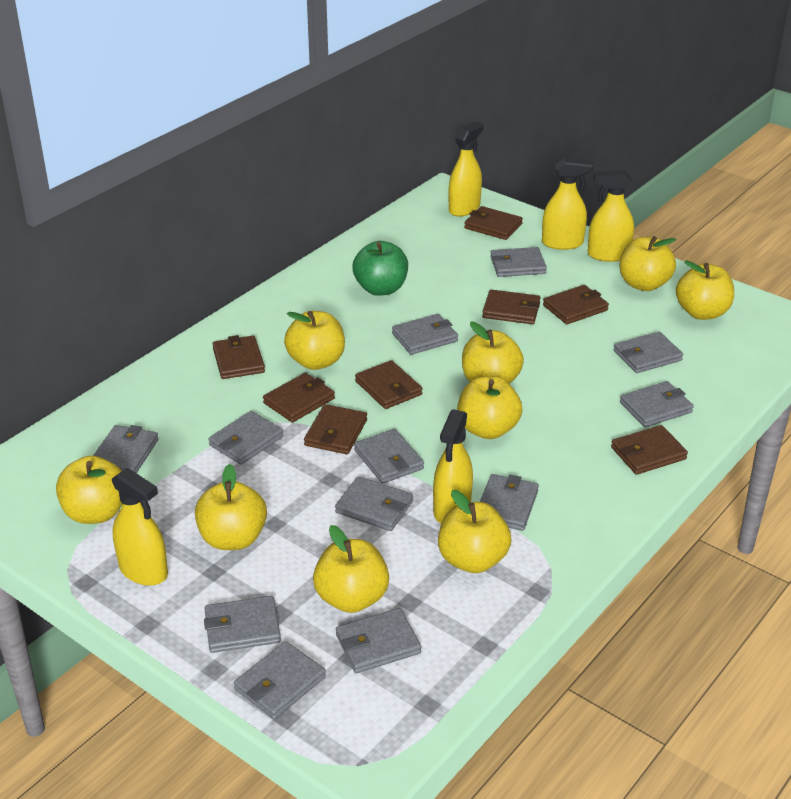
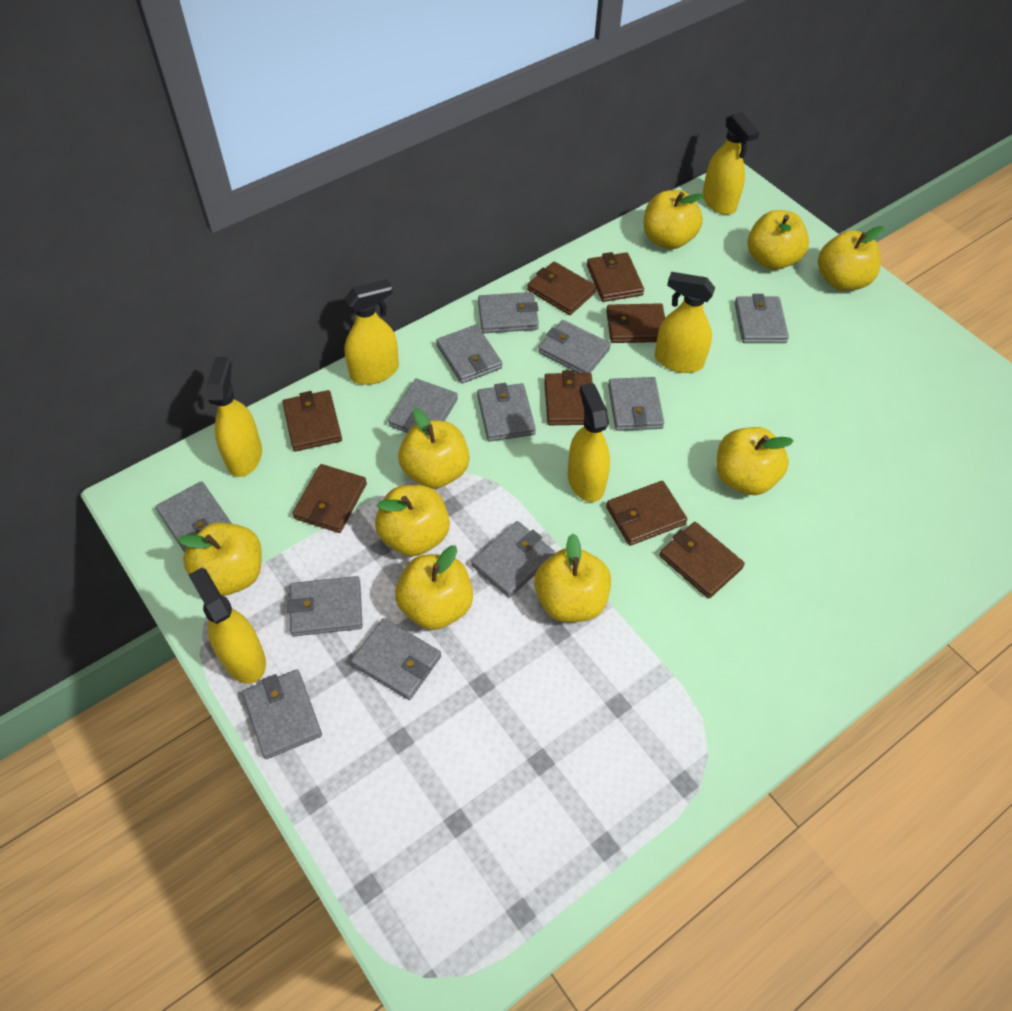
green apple: 1 -> 0
yellow spray bottle: 5 -> 6

